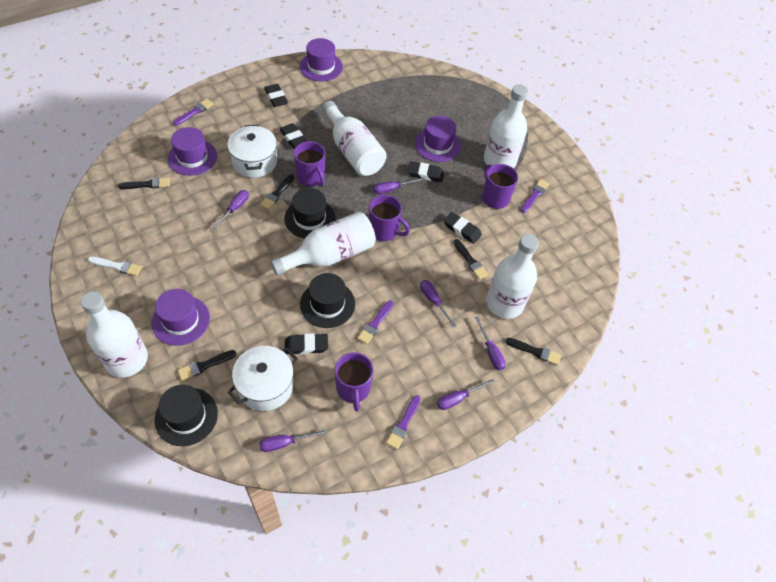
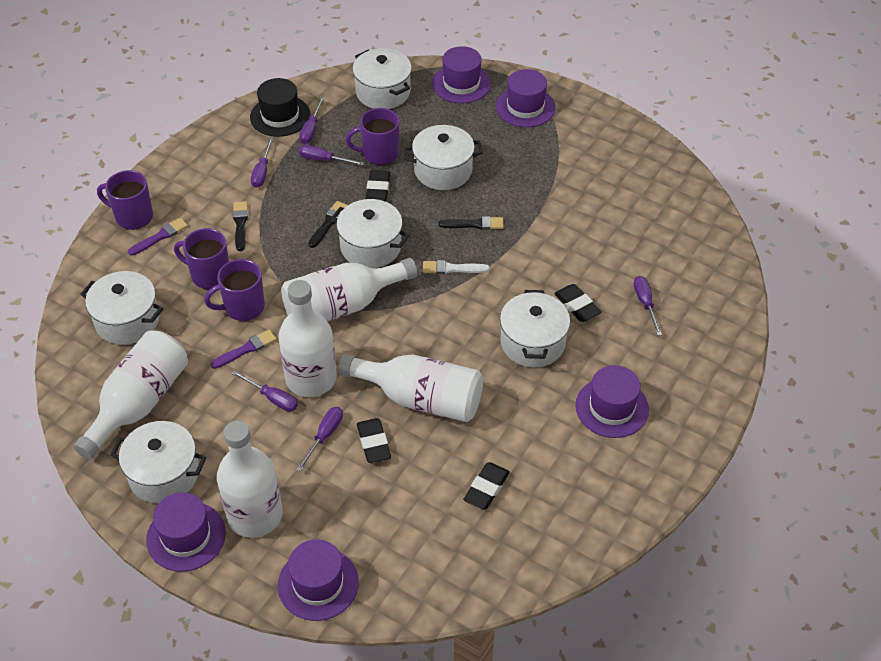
black brush: 5 -> 3
black eraser: 5 -> 4
black hat: 3 -> 1
purple brush: 4 -> 2
purple hat: 4 -> 5
white pot: 2 -> 6

